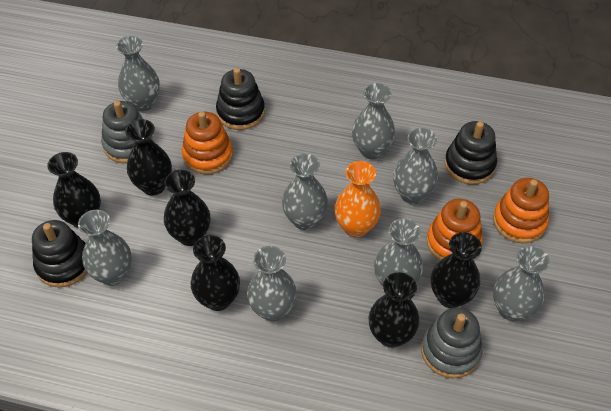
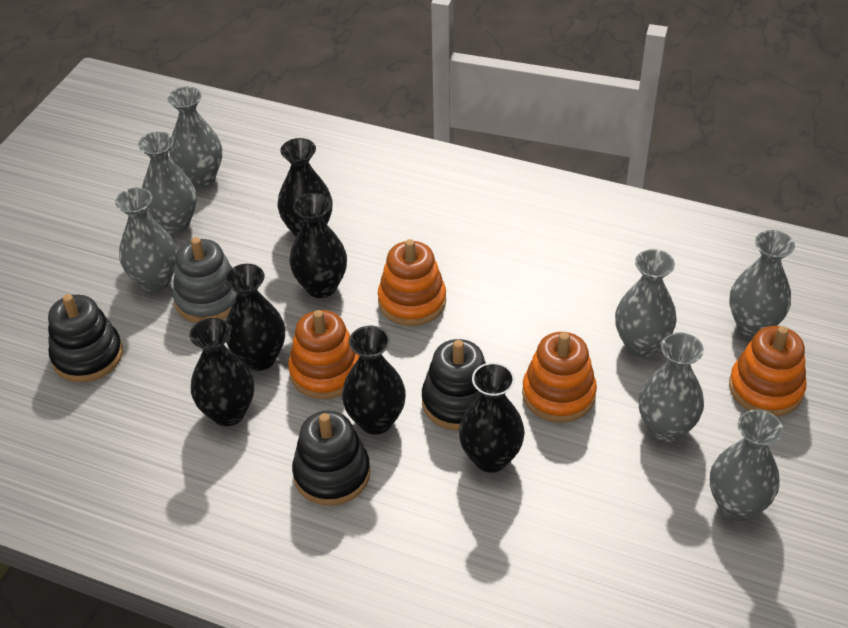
grey stacking toy: 2 -> 1
grey vase: 8 -> 7
orange stacking toy: 3 -> 4
orange vase: 1 -> 0

